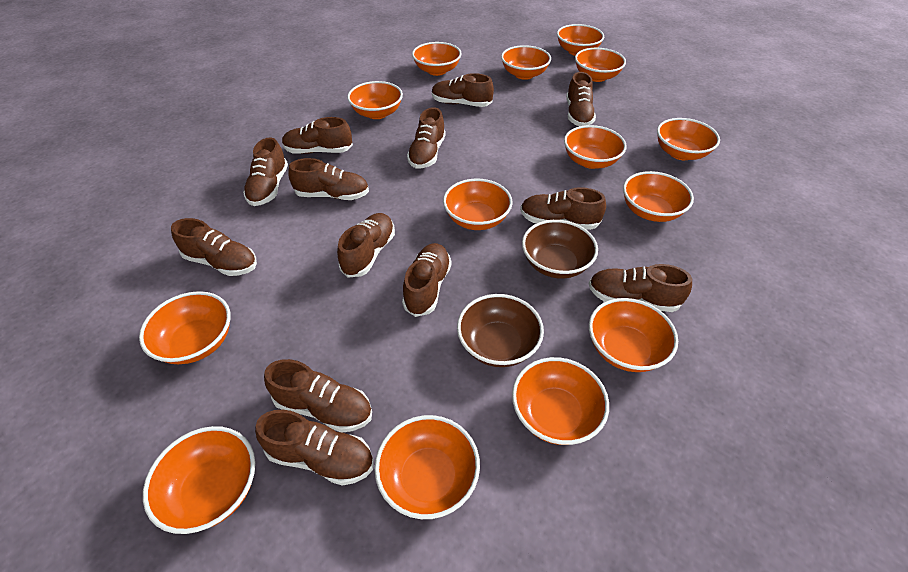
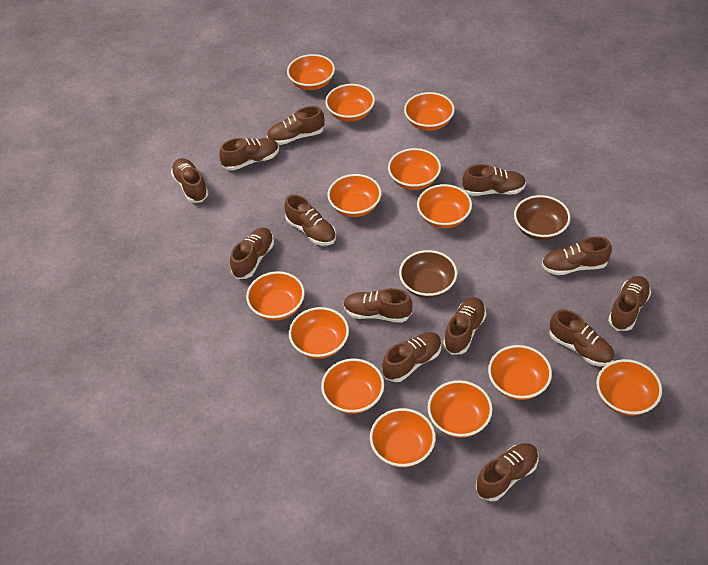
orange bowl: 14 -> 13

